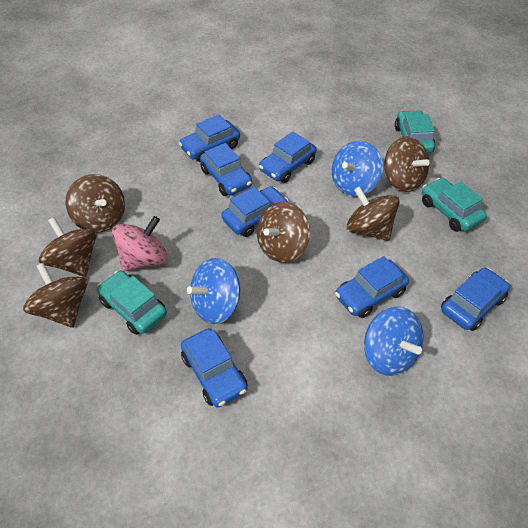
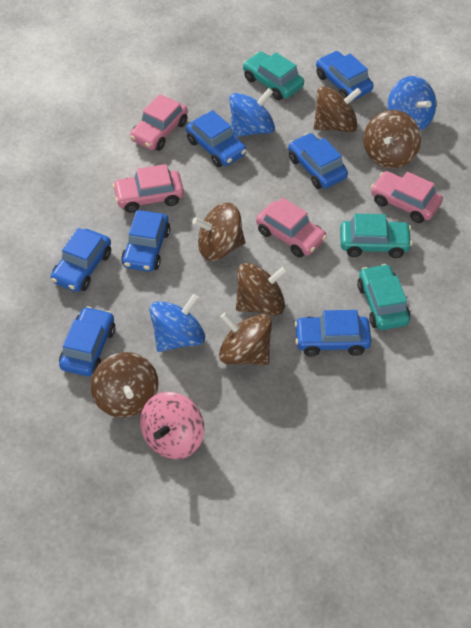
pink car: 0 -> 4

